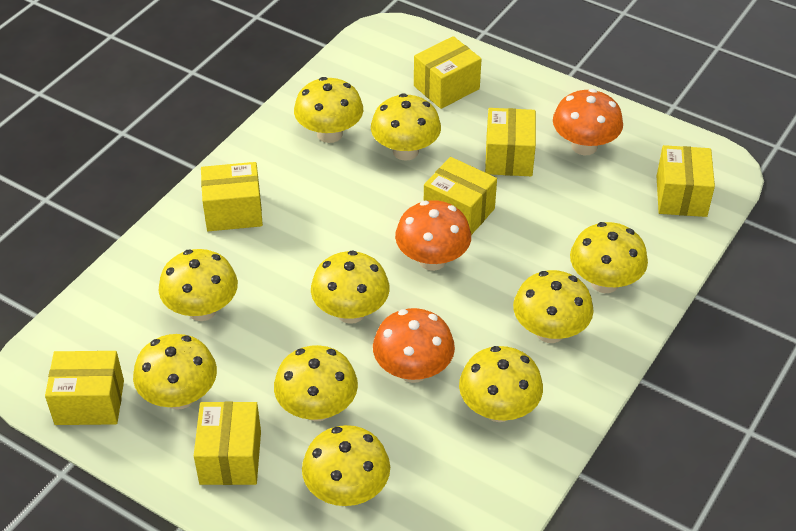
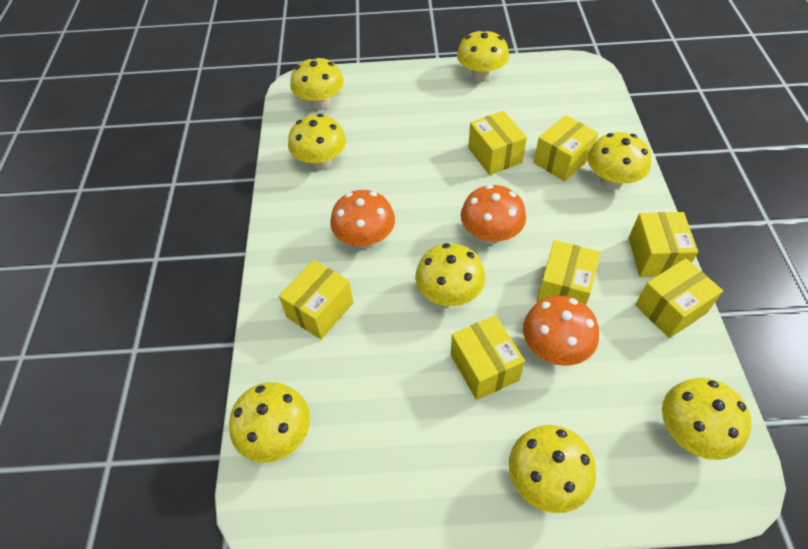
yellow mushroom: 10 -> 8

